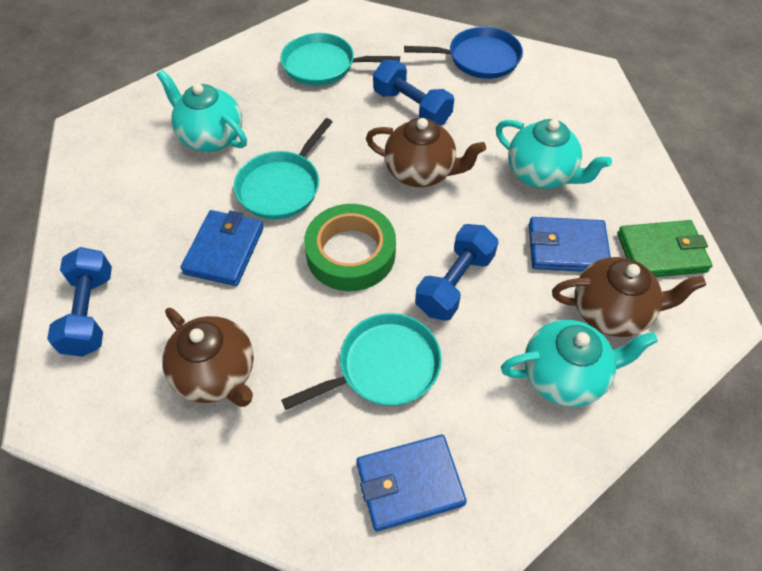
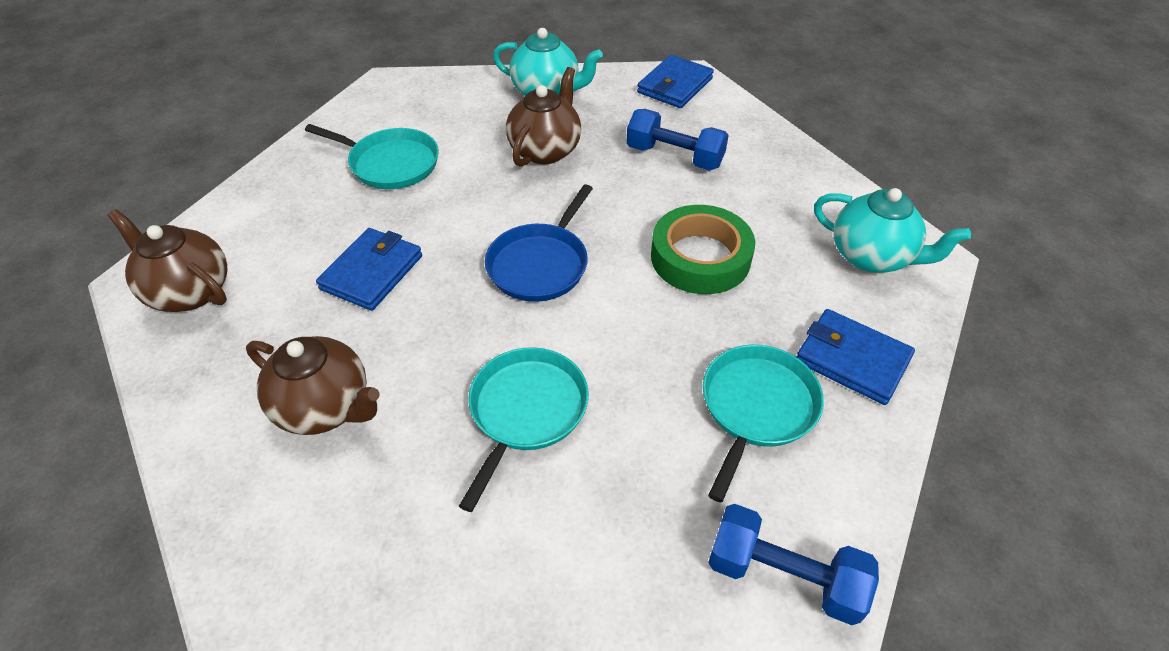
blue dumbbell: 3 -> 2
green wallet: 1 -> 0
turquoise teapot: 3 -> 2

